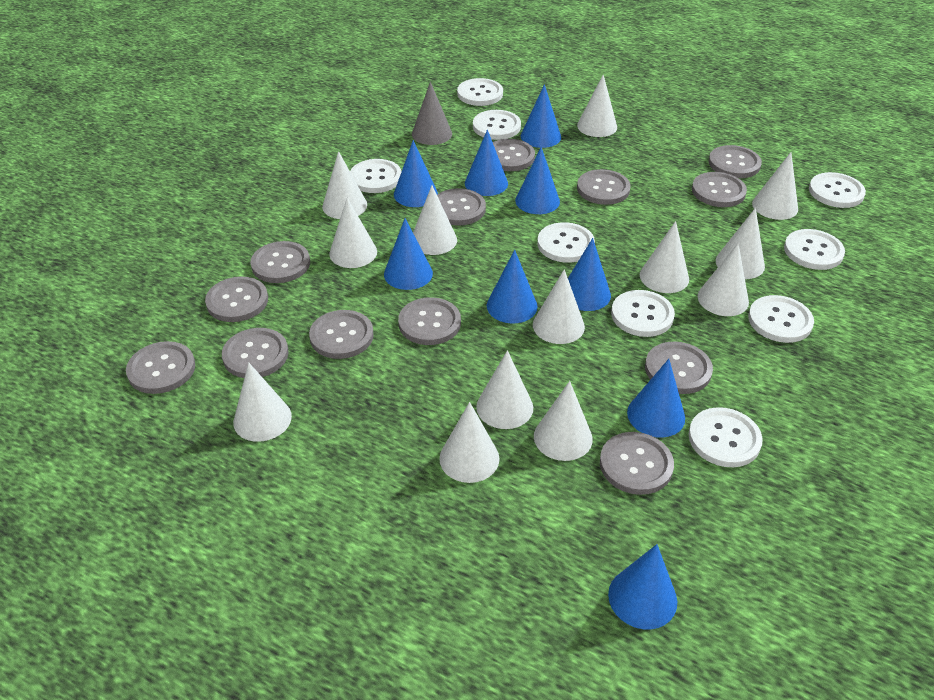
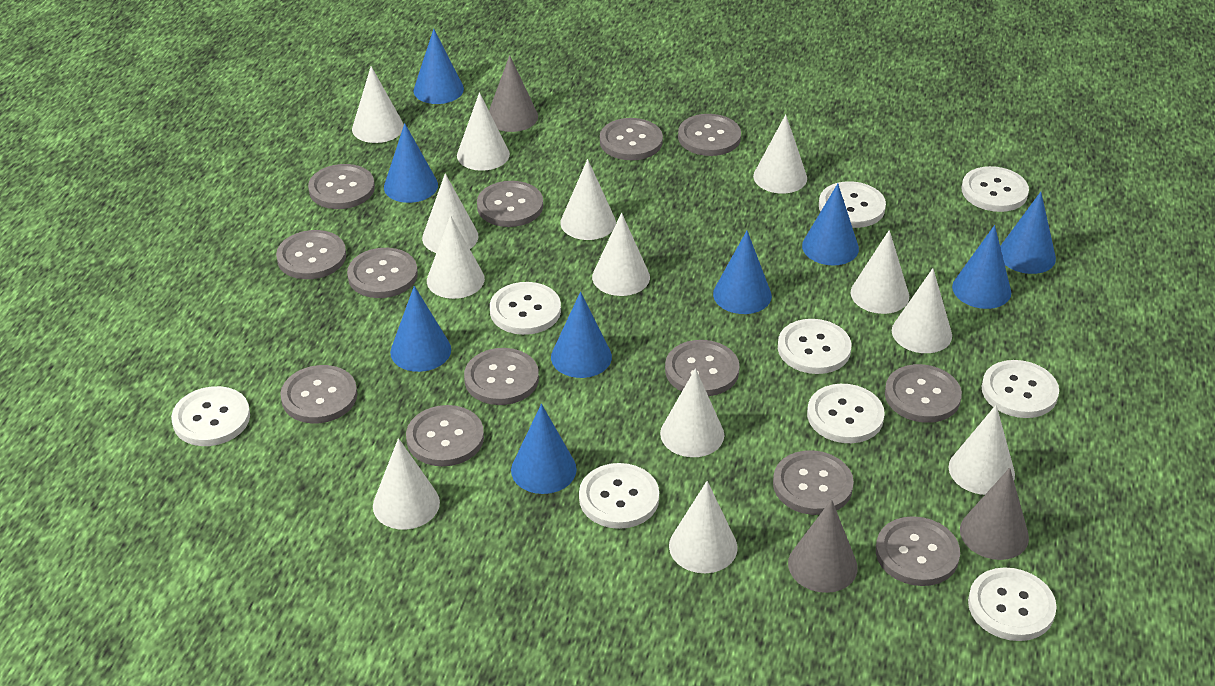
grey cone: 1 -> 3

